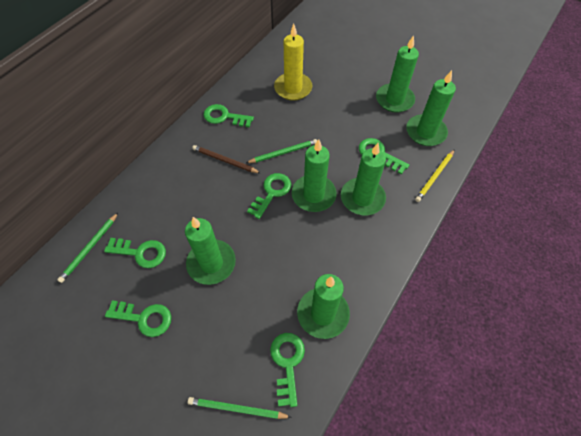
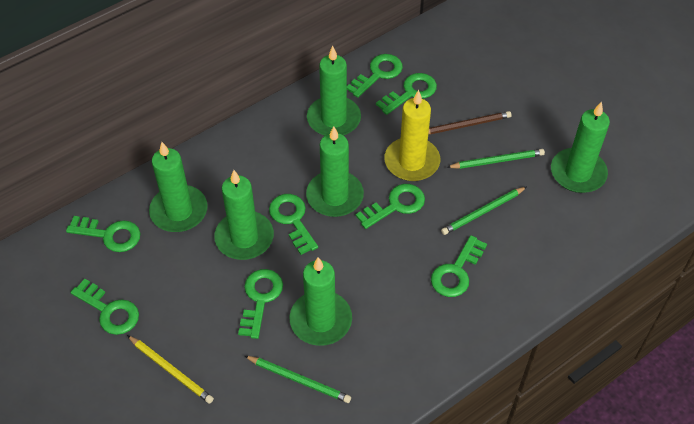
green key: 6 -> 8

